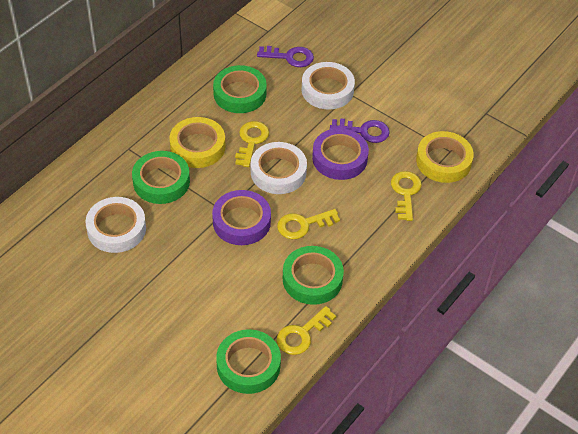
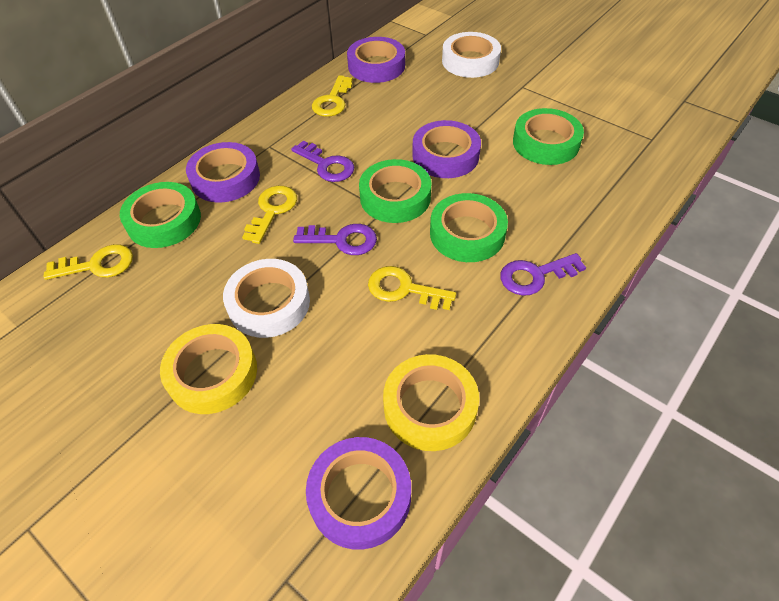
purple key: 2 -> 3
purple tape: 2 -> 4
white tape: 3 -> 2

